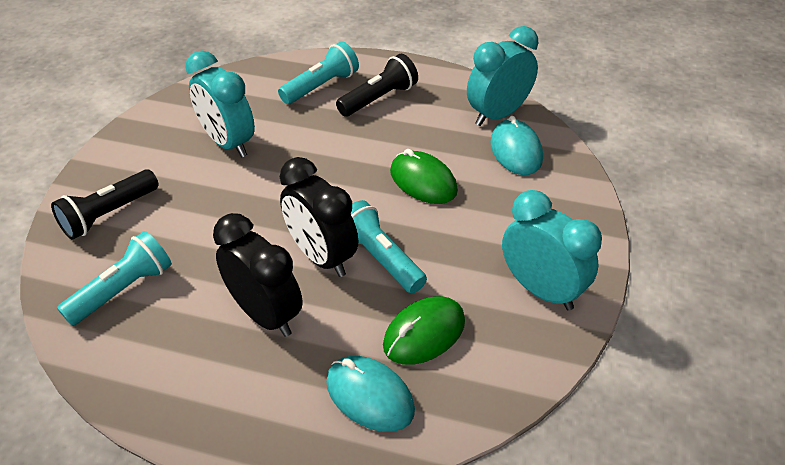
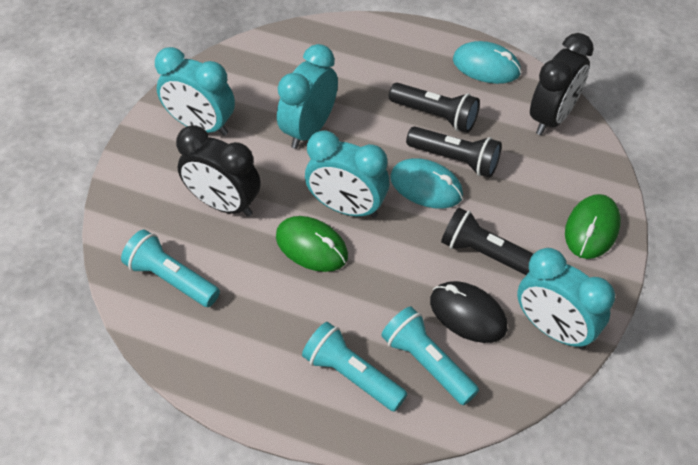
black flashlight: 2 -> 3
black mouse: 0 -> 1
turquoise clock: 3 -> 4

